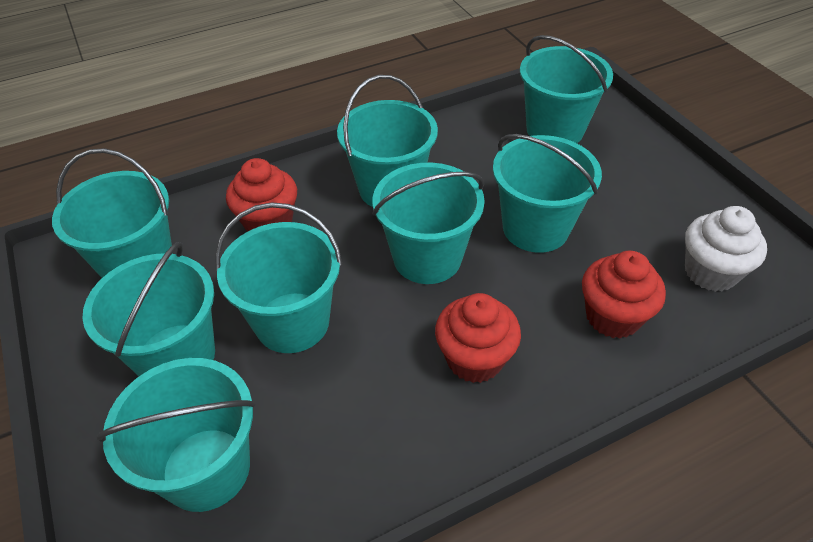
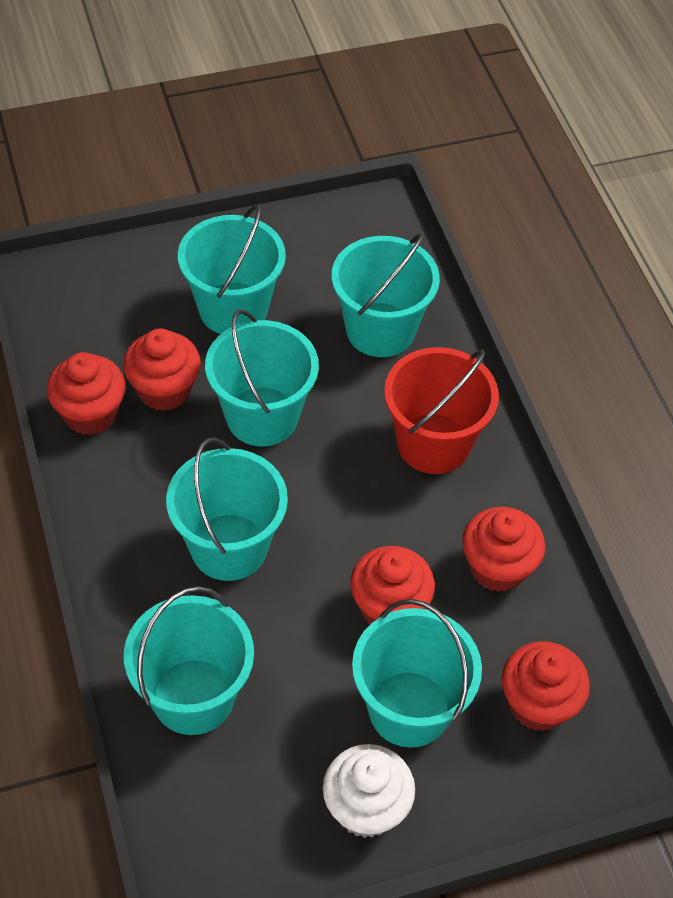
red bucket: 0 -> 1
red cupcake: 3 -> 5
turquoise bucket: 8 -> 6

